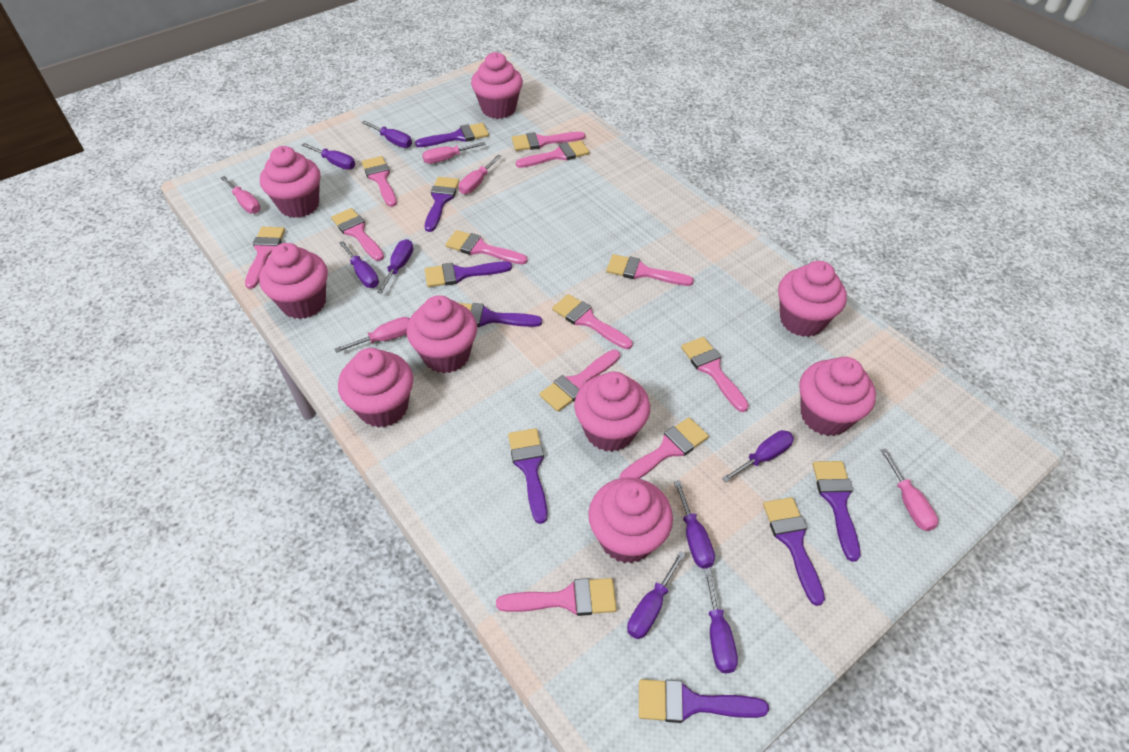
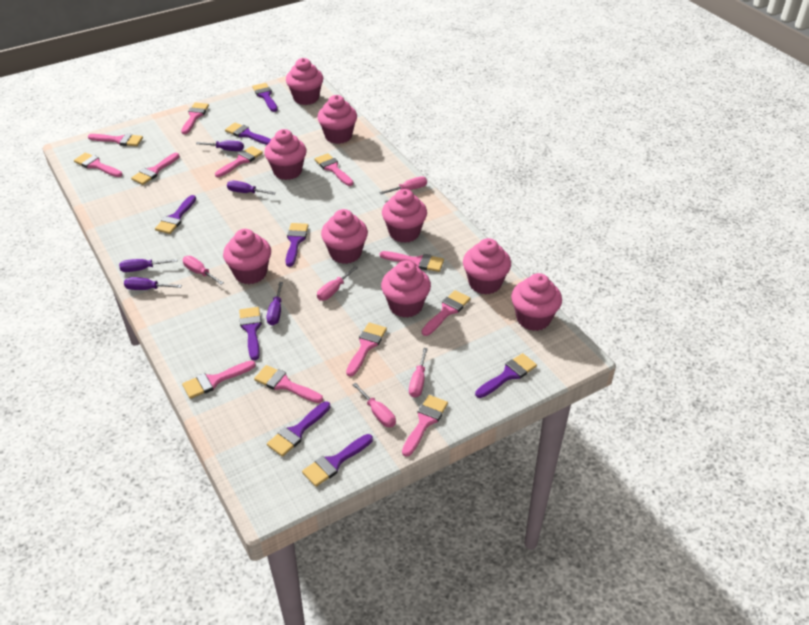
purple screwdriver: 8 -> 5

